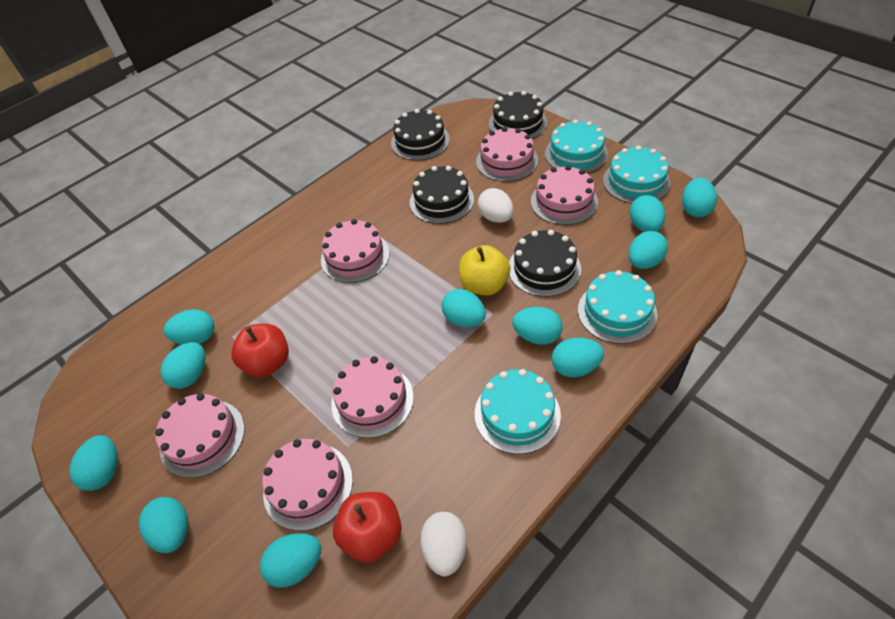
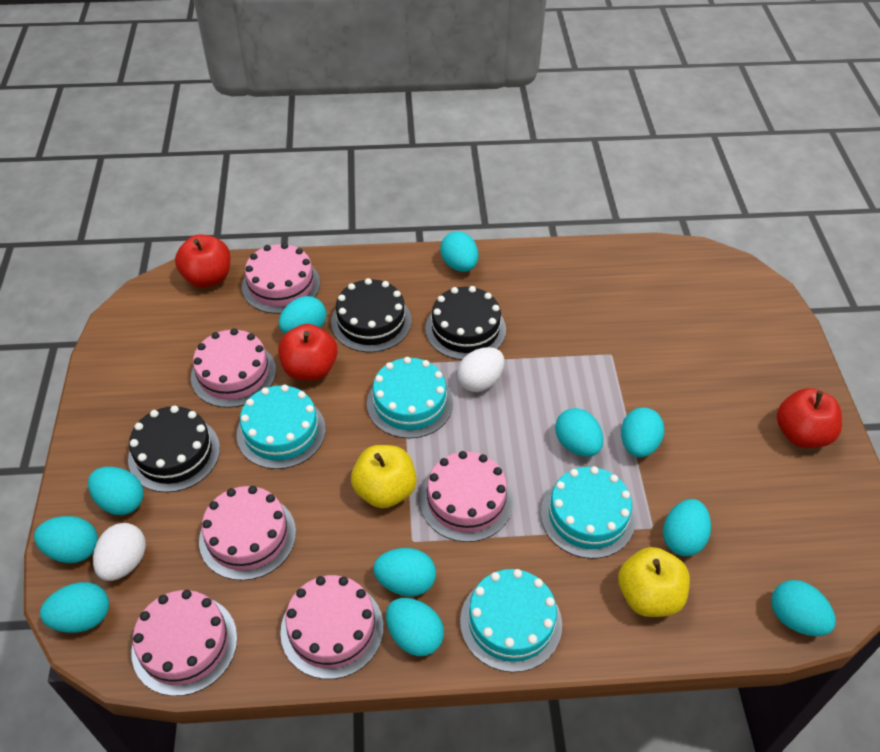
black cake: 4 -> 3
red apple: 2 -> 3
yellow apple: 1 -> 2

